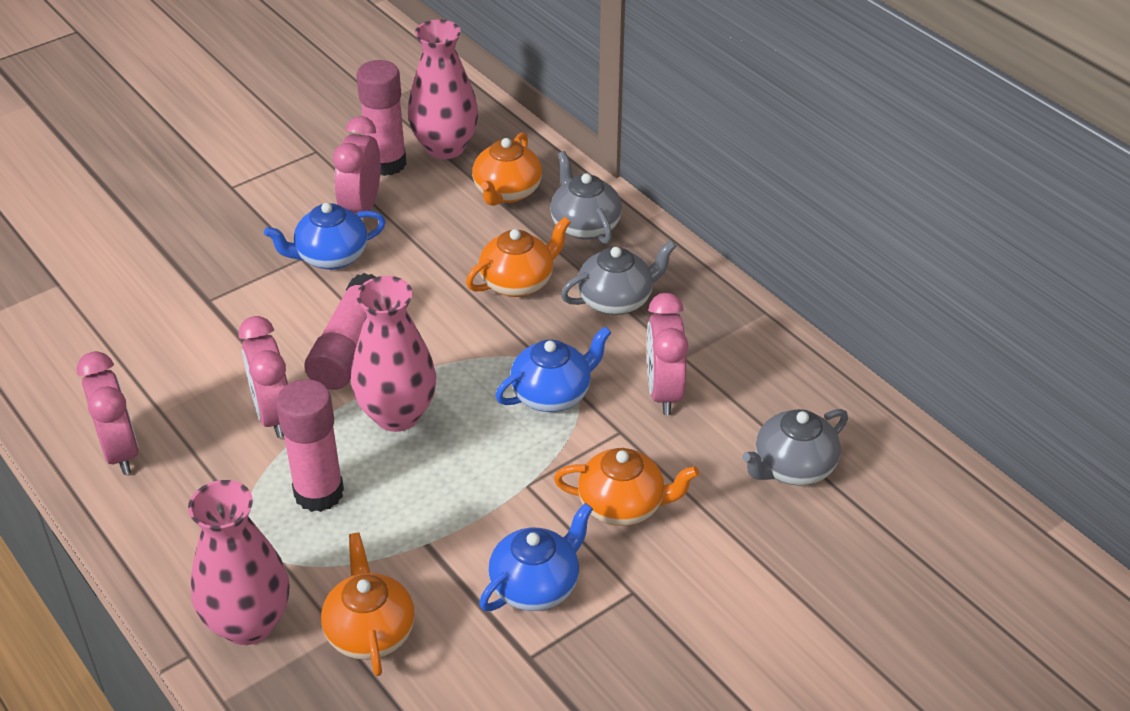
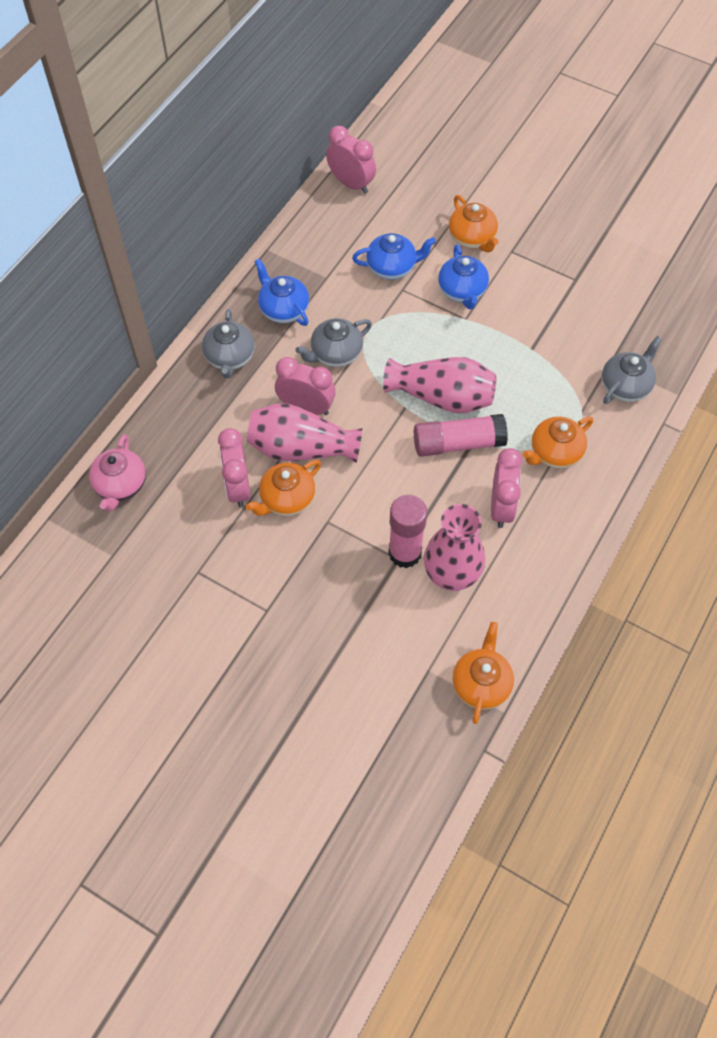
pink glue stick: 3 -> 2
pink teapot: 0 -> 1

